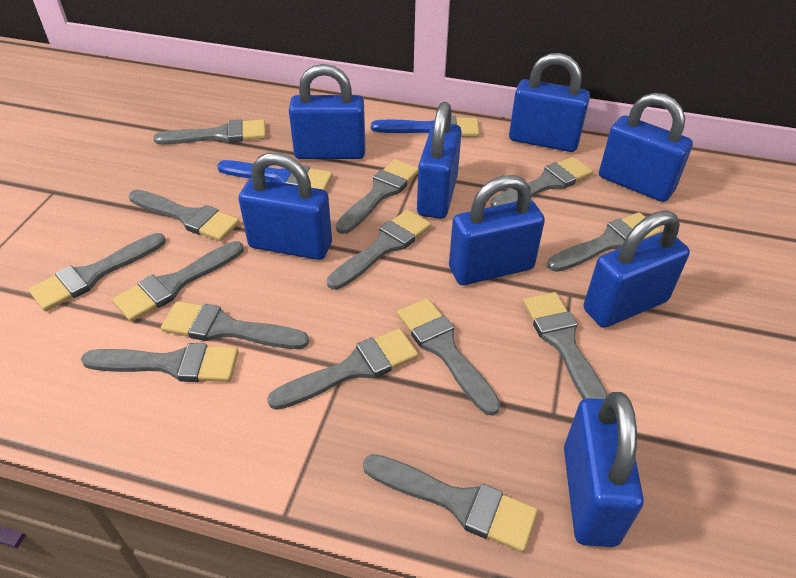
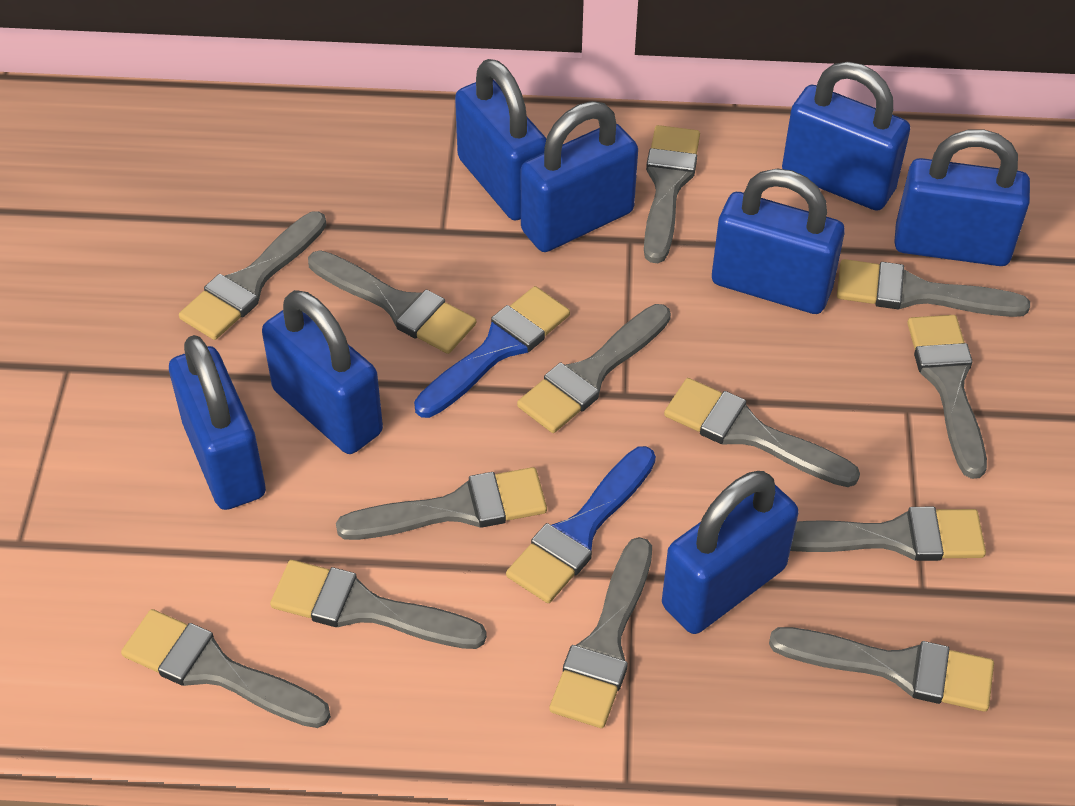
grey brush: 14 -> 13

